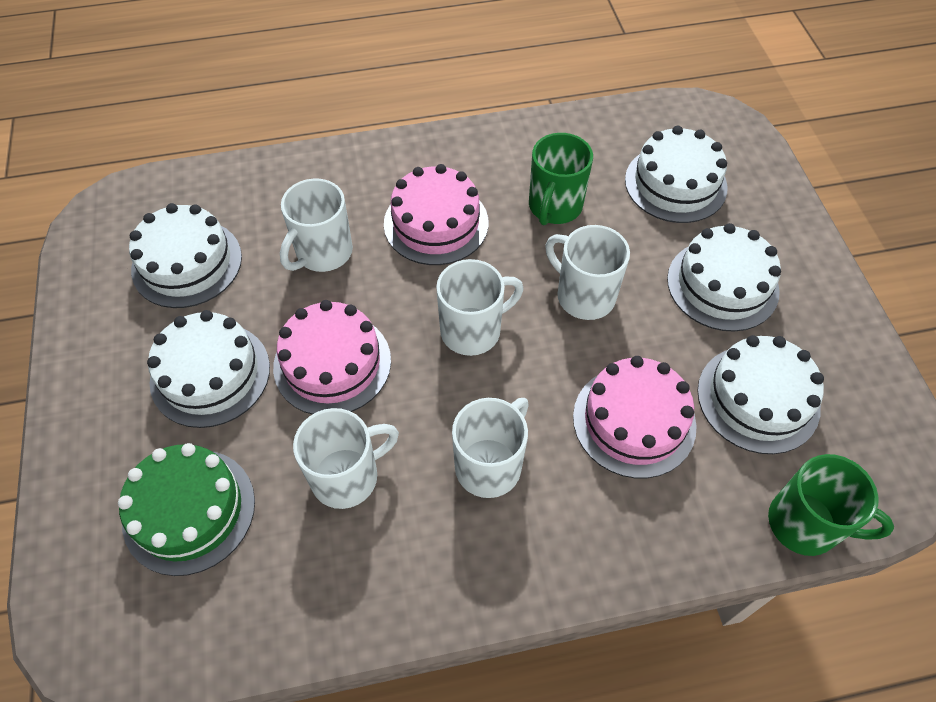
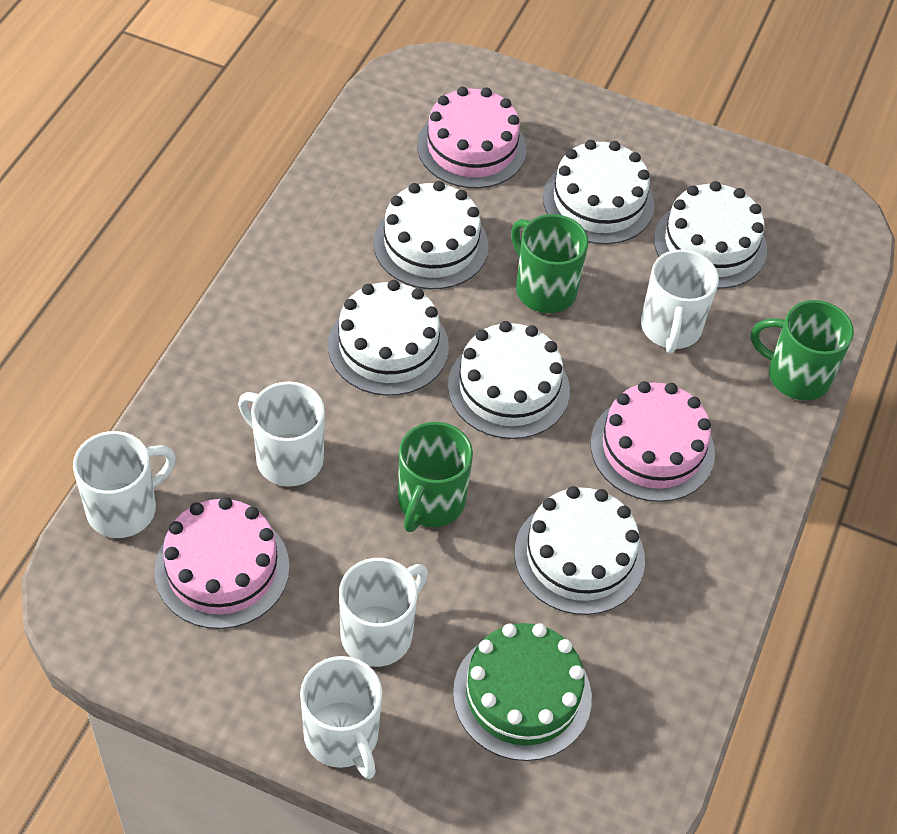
green mug: 2 -> 3
white cake: 5 -> 6

